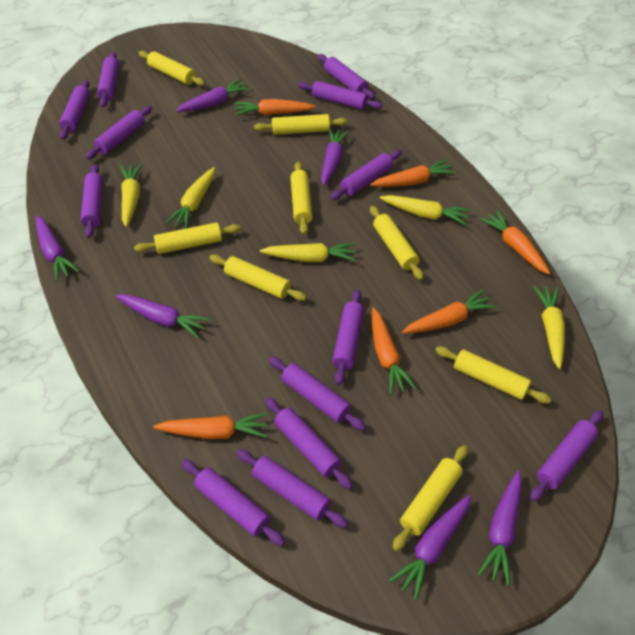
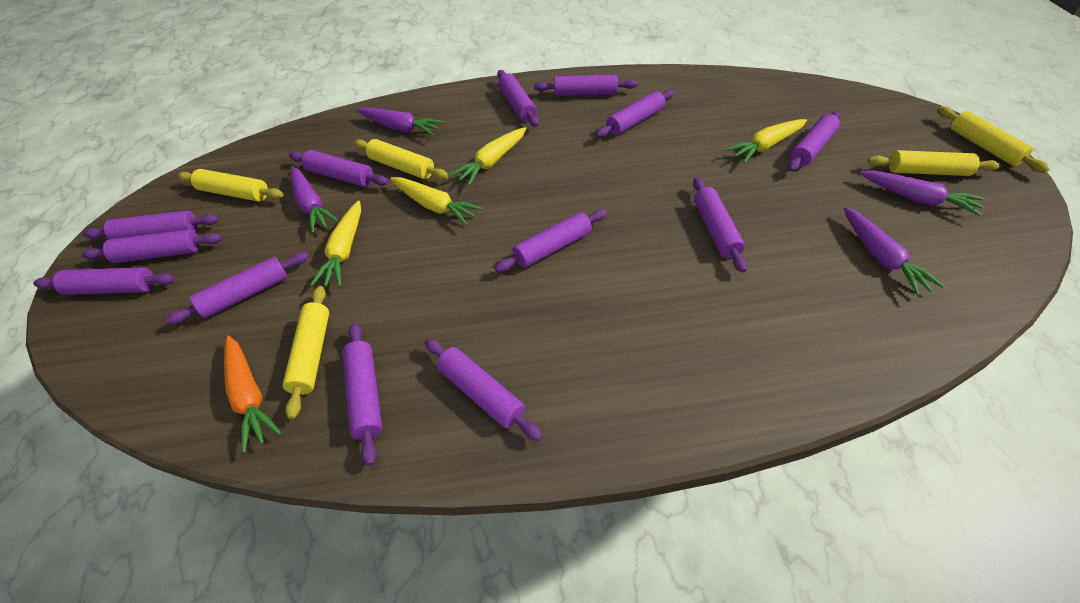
orange carrot: 6 -> 1
purple carrot: 6 -> 4
yellow carrot: 5 -> 4
yellow rolling pin: 8 -> 5

